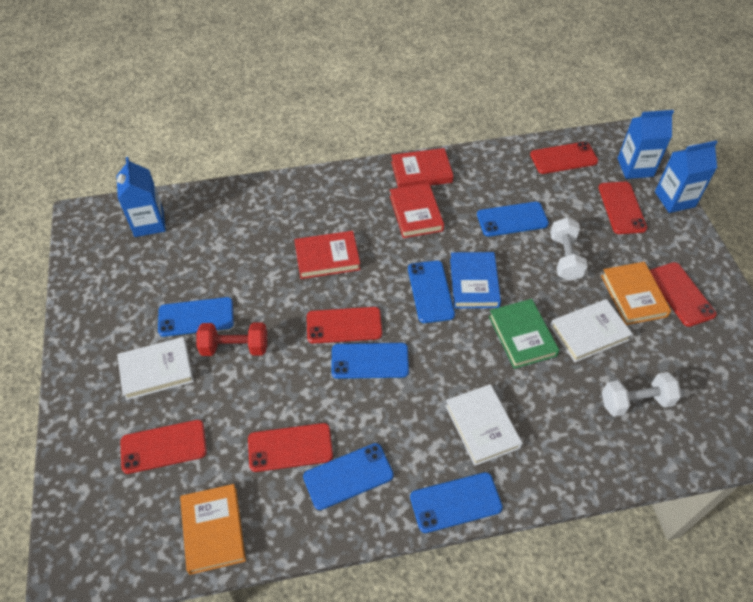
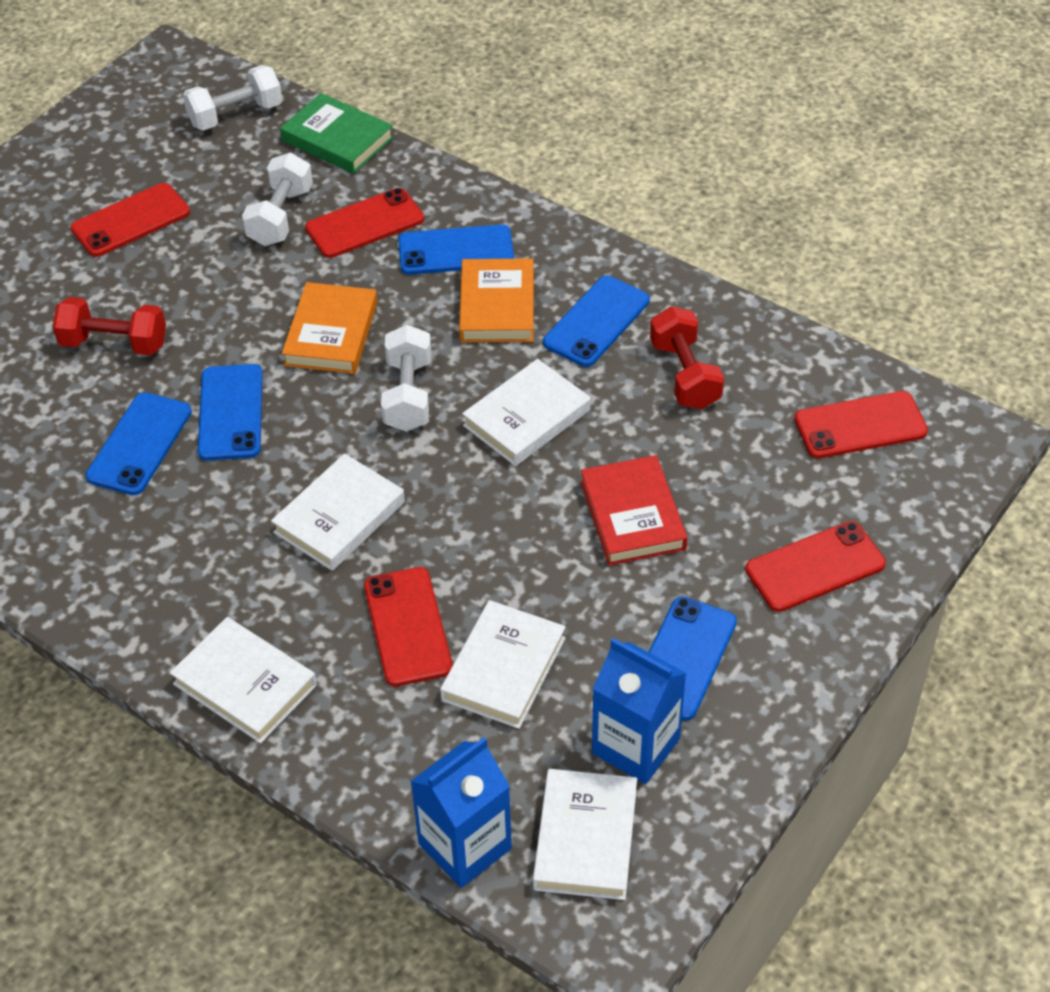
blue book: 1 -> 0
blue carton: 3 -> 2
blue phone: 6 -> 5
red book: 3 -> 1
red dumbbell: 1 -> 2
red phone: 6 -> 5
white book: 3 -> 5
white dumbbell: 2 -> 3

